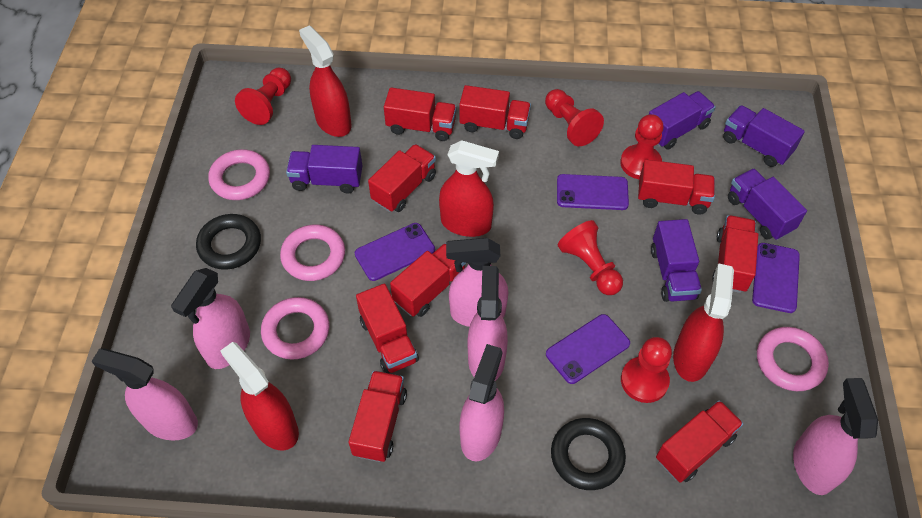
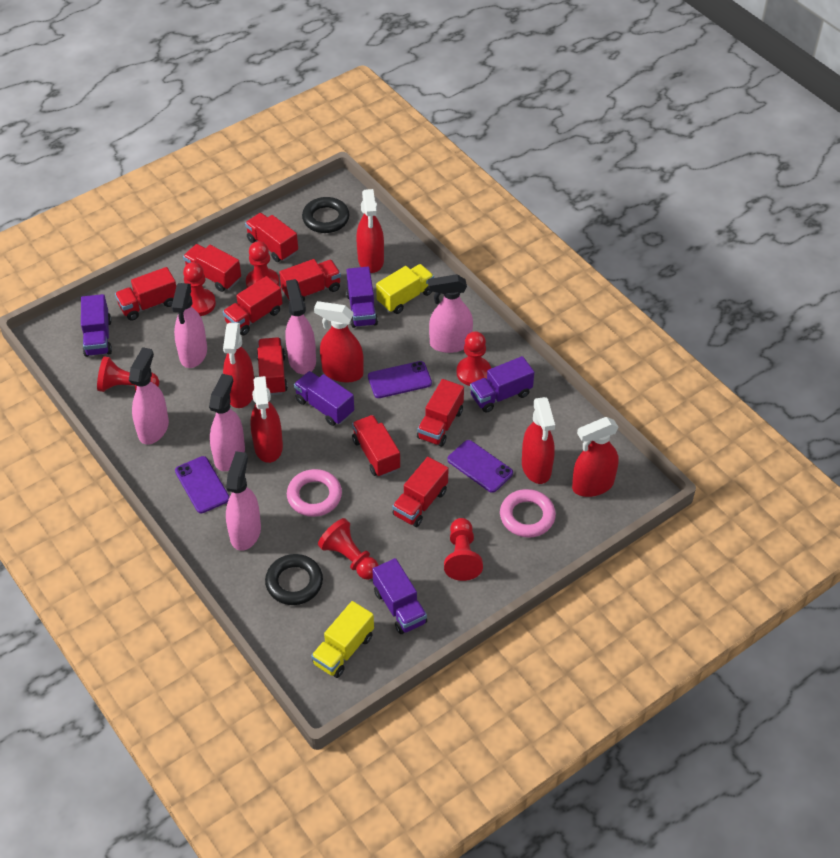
pink ring: 4 -> 2
purple phone: 4 -> 3
red pawn: 5 -> 6
red spray bottle: 4 -> 6
yellow truck: 0 -> 2

